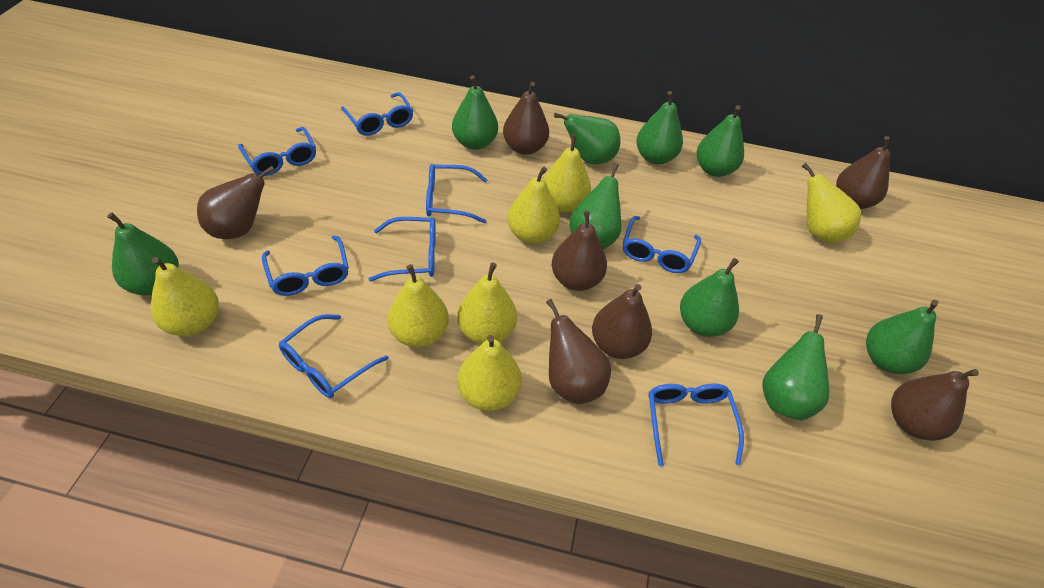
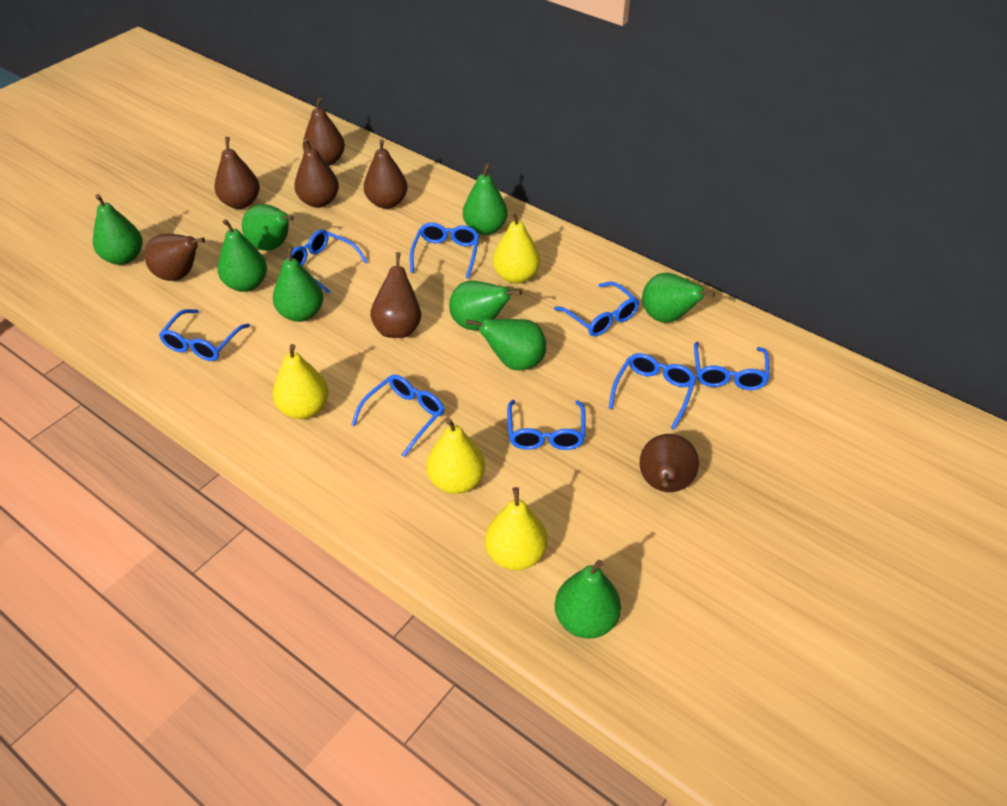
yellow pear: 7 -> 4

